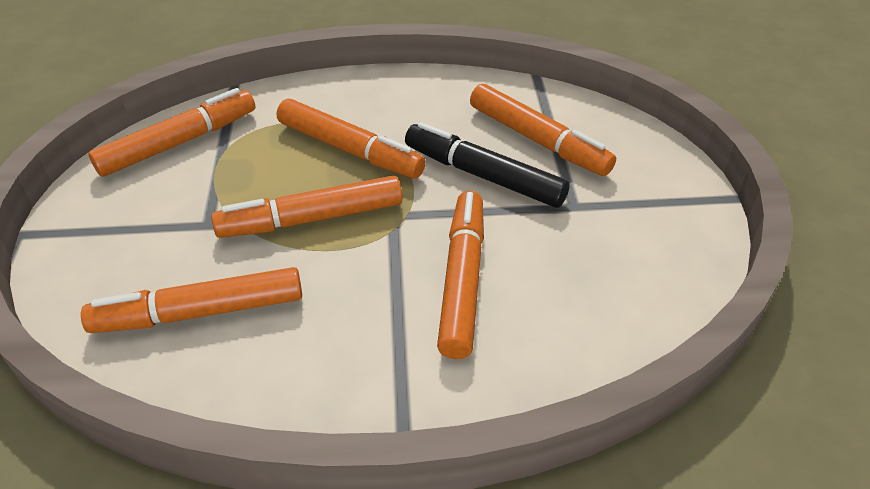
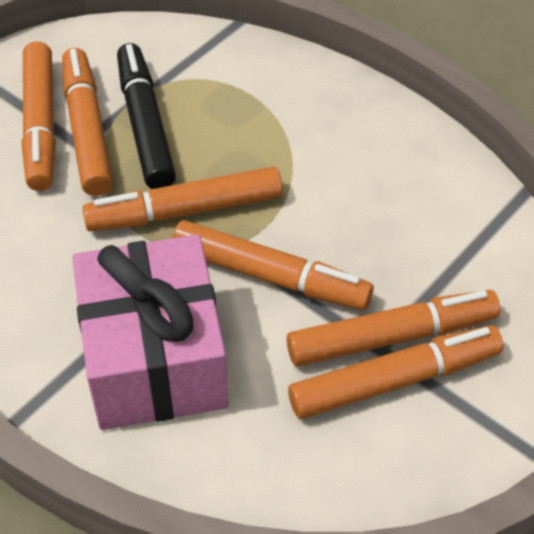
pink gift: 0 -> 1

